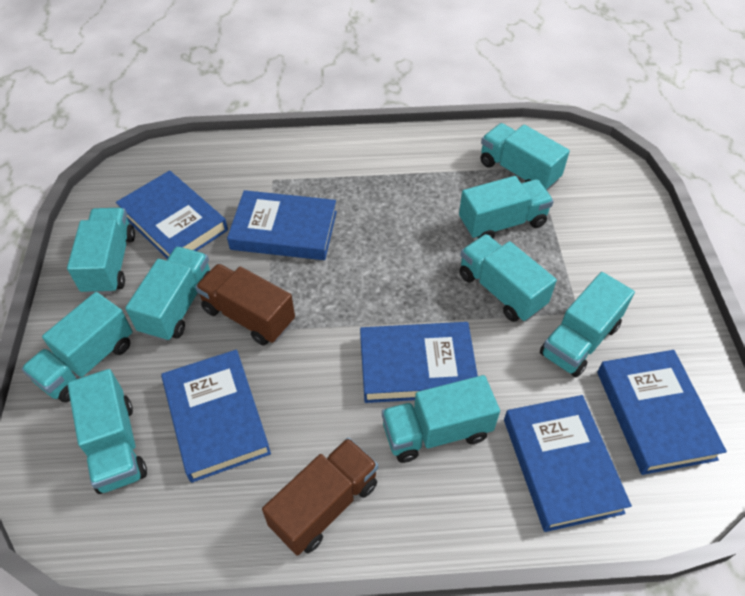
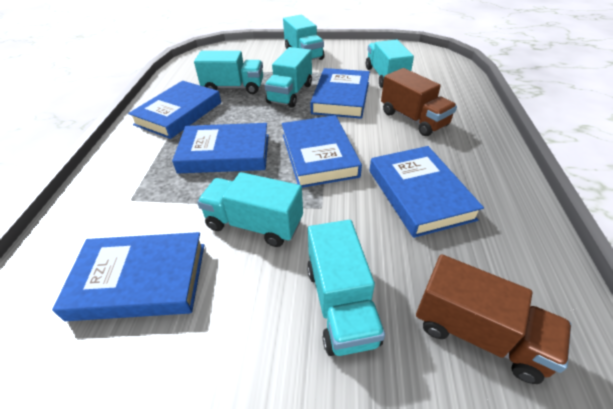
turquoise truck: 9 -> 6

